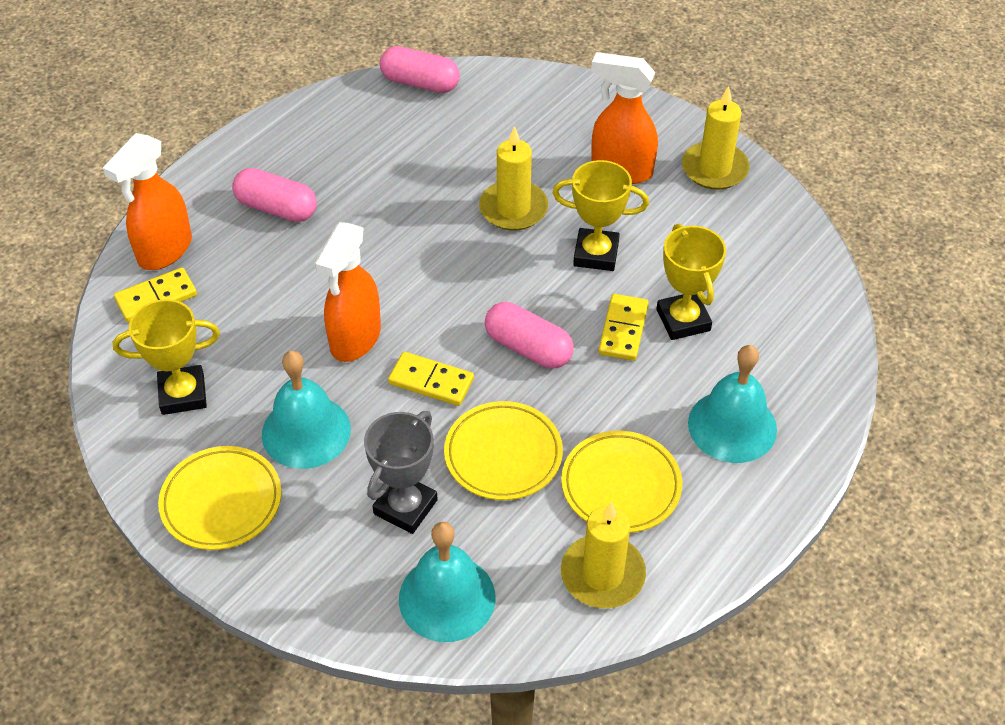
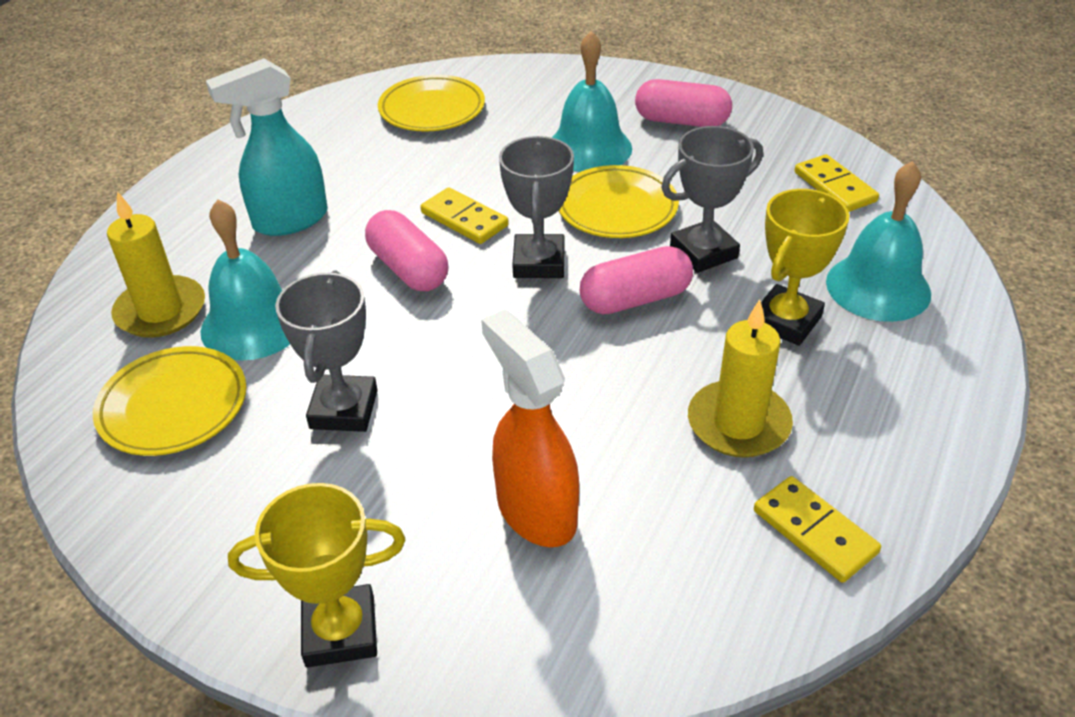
grey trophy: 1 -> 3
orange spray bottle: 3 -> 1
turquoise spray bottle: 0 -> 1
yellow candle: 3 -> 2
yellow trophy: 3 -> 2

